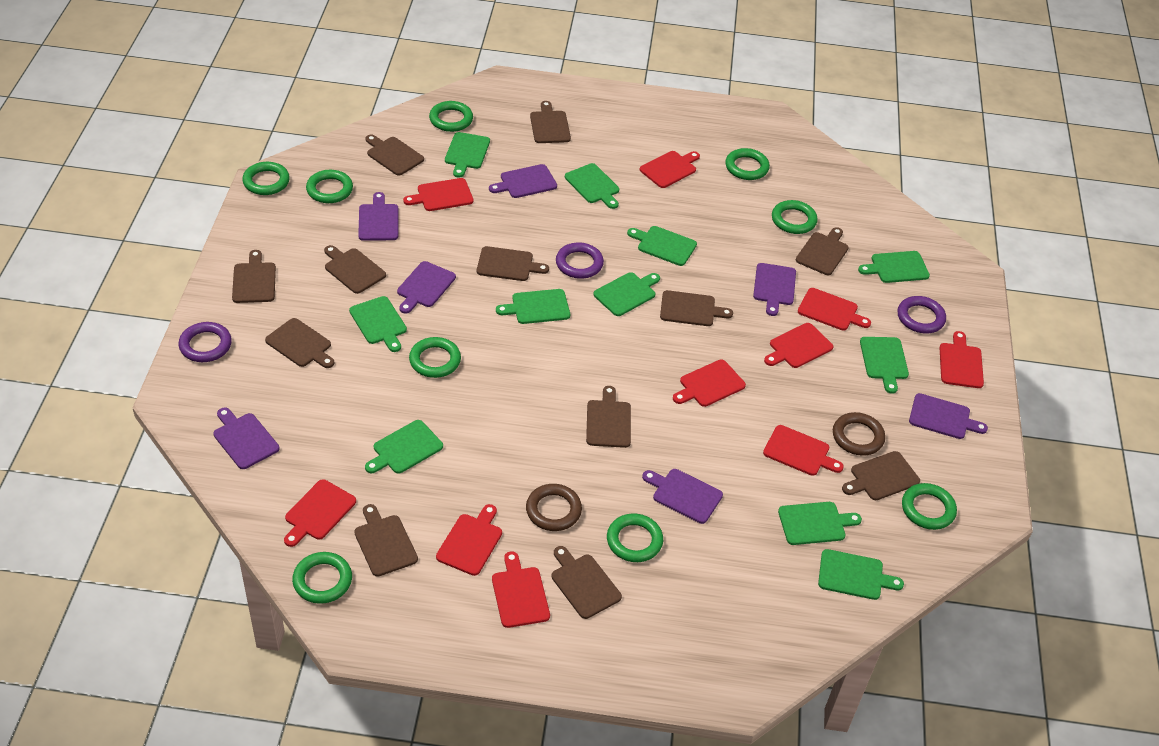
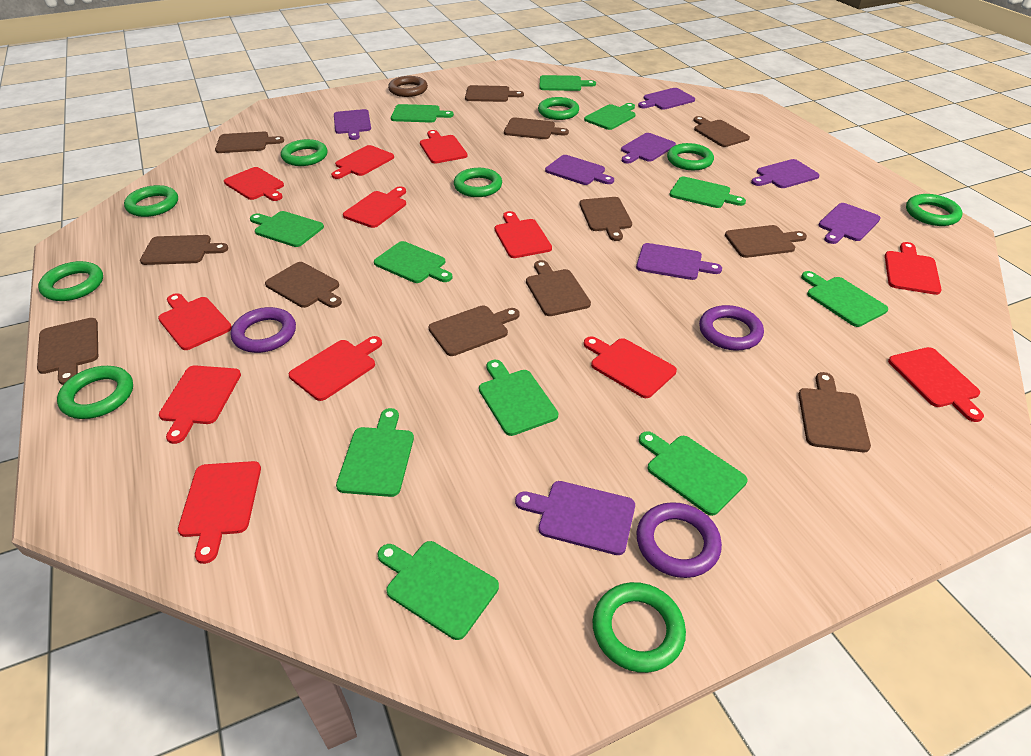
brown ring: 2 -> 1
purple cutting board: 7 -> 8
red cutting board: 10 -> 12

